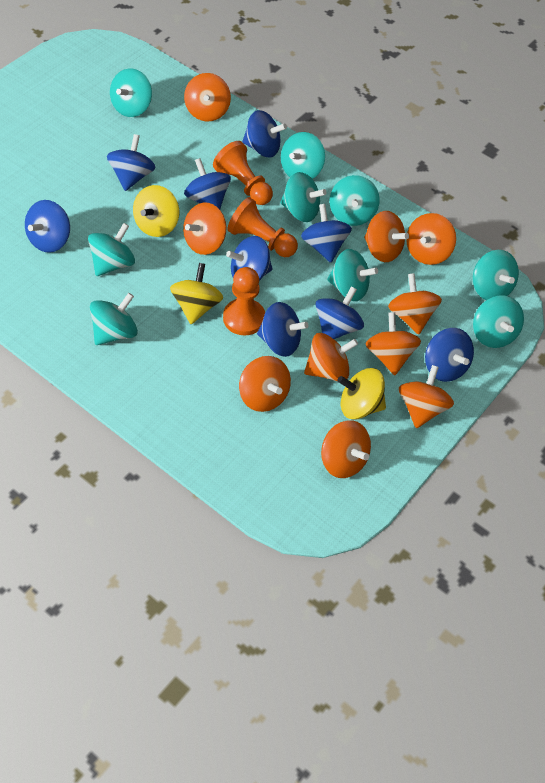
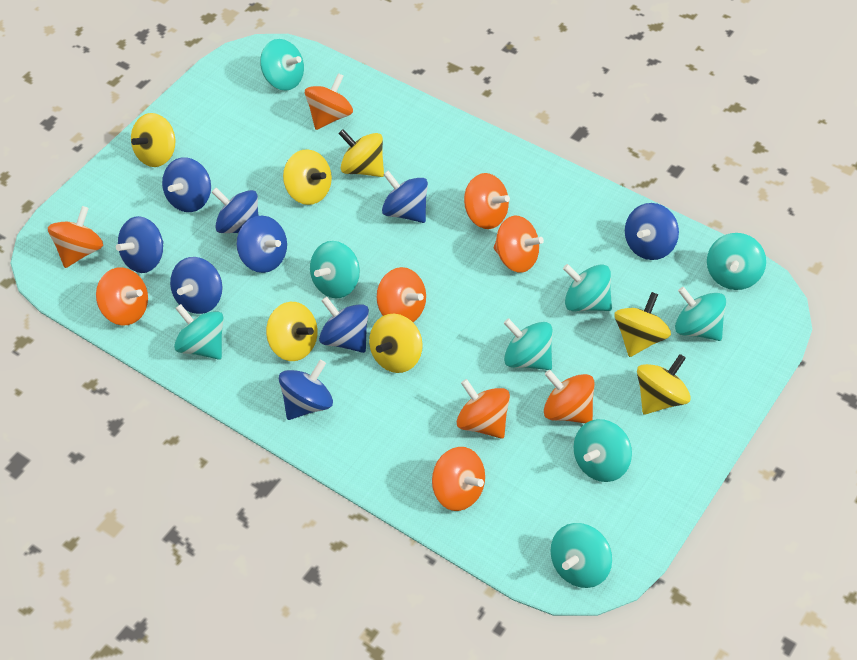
orange pawn: 3 -> 0
orange spinning top: 10 -> 9
yellow spinning top: 3 -> 7

